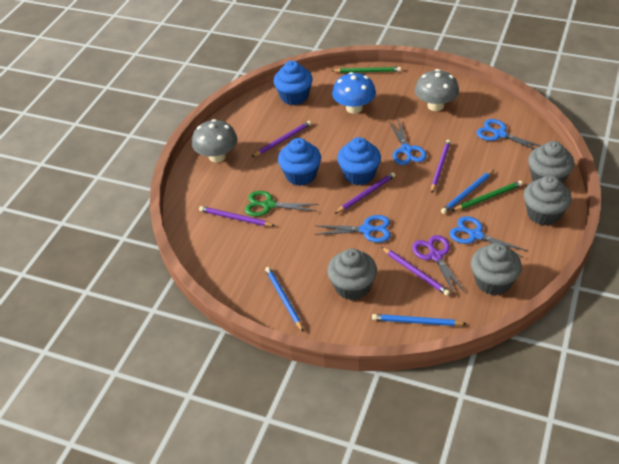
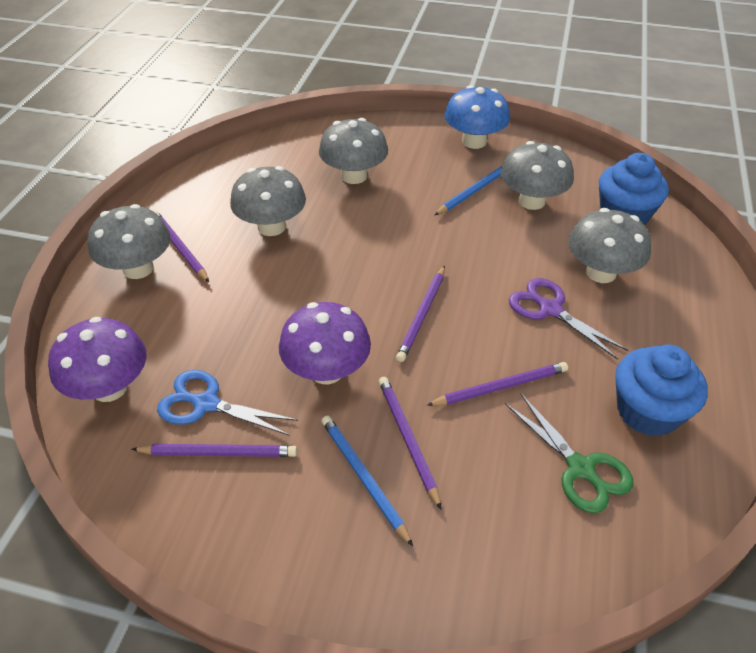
blue cupcake: 3 -> 2
blue pencil: 3 -> 2
blue scissors: 4 -> 1
green pencil: 2 -> 0
grey cupcake: 4 -> 0
grey mushroom: 2 -> 5
purple mushroom: 0 -> 2

